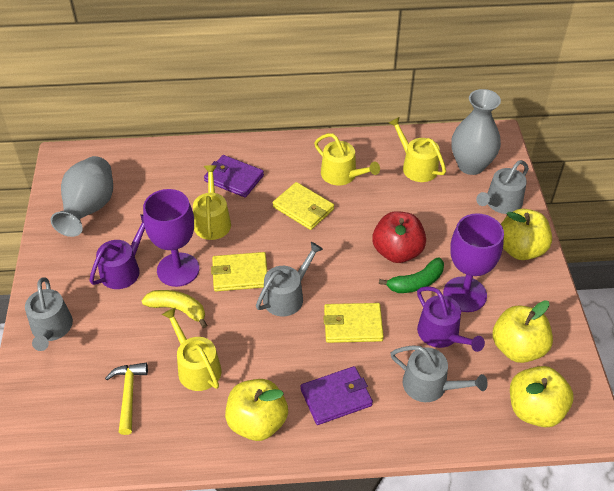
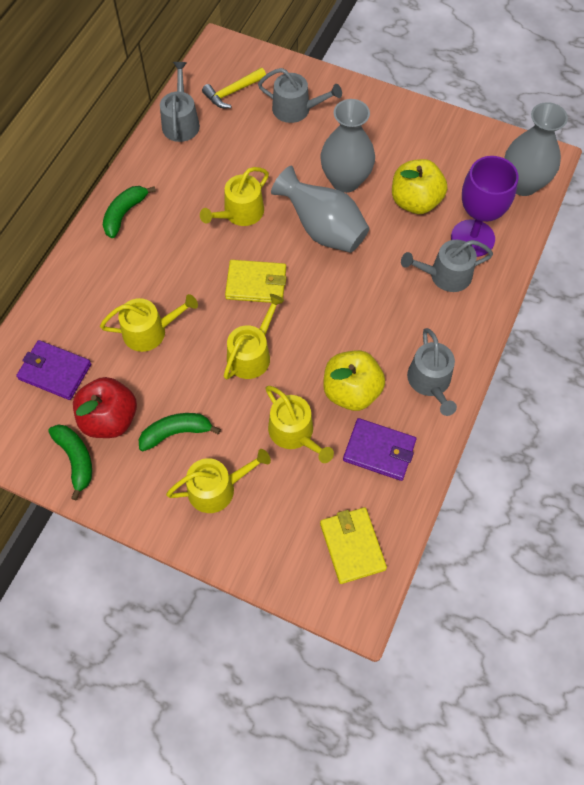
green banana: 1 -> 3
grey vase: 2 -> 3
purple goblet: 2 -> 1
purple watering can: 2 -> 0
yellow apple: 4 -> 2
yellow banana: 1 -> 0
yellow wallet: 3 -> 2
yellow watering can: 4 -> 5

